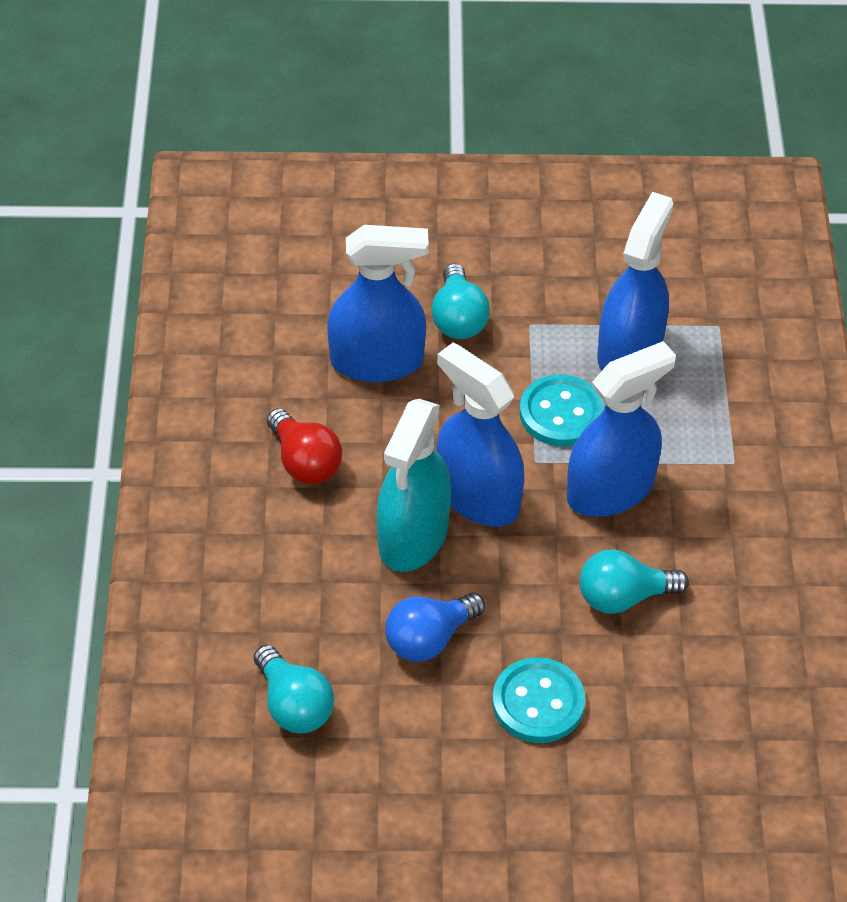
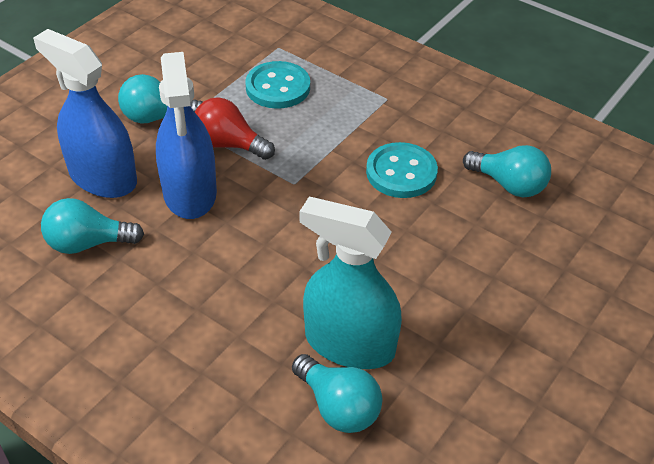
blue light bulb: 1 -> 0
blue spray bottle: 4 -> 2
turquoise light bulb: 3 -> 4

